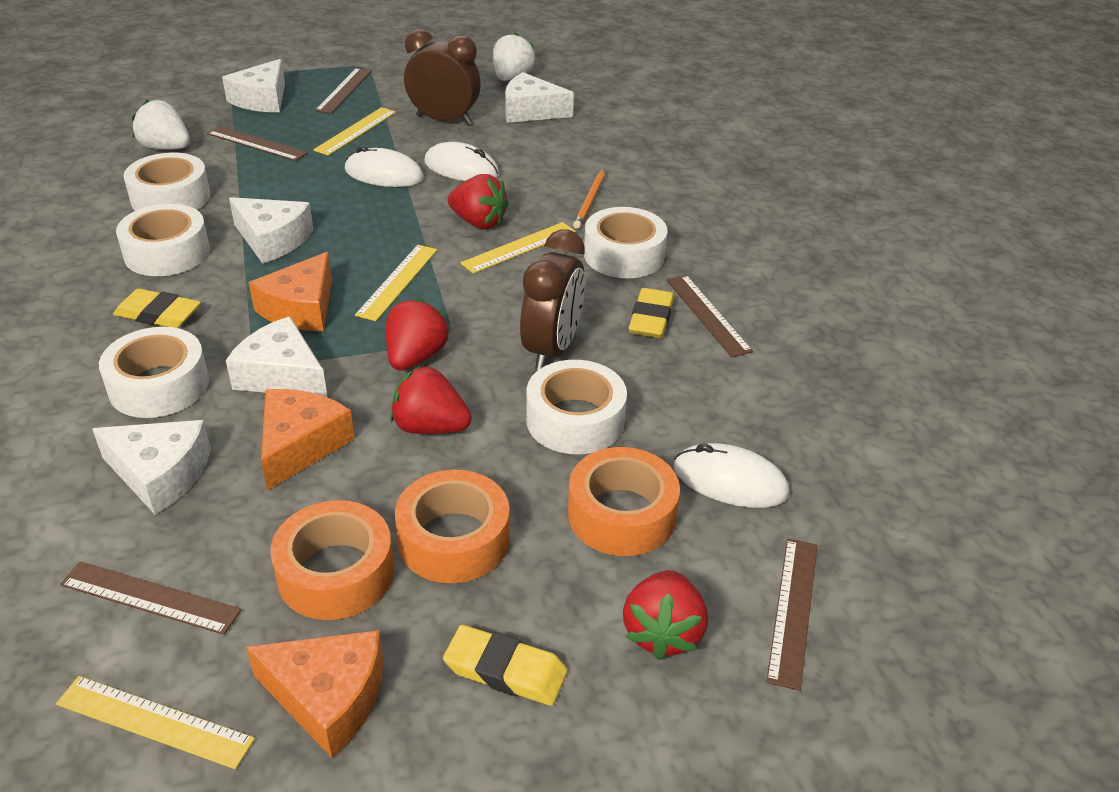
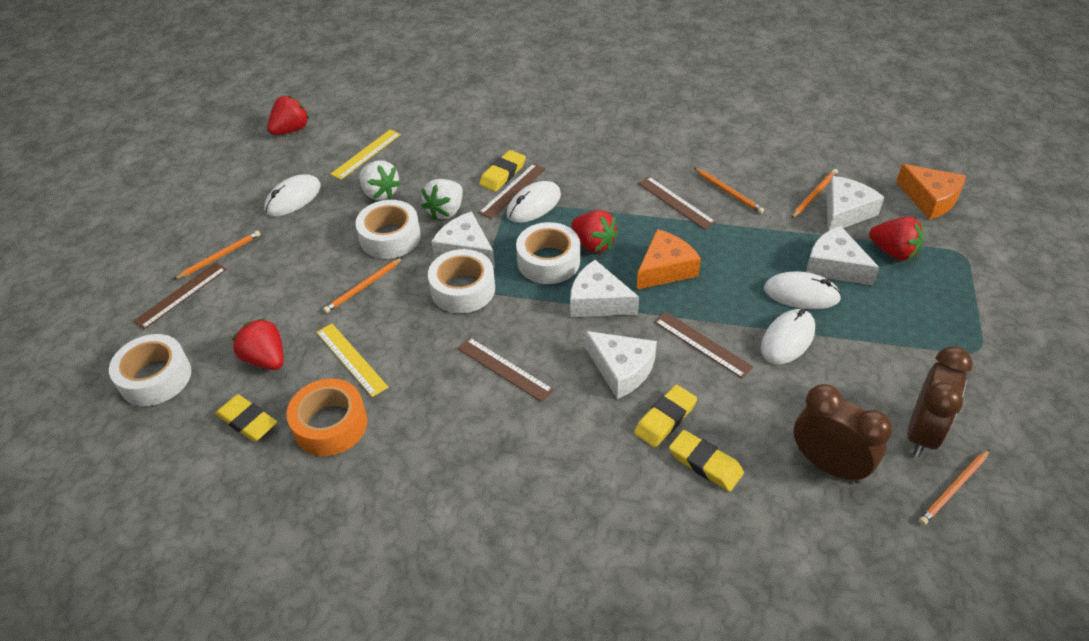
orange cheese: 3 -> 2
orange pencil: 1 -> 5
orange tape: 3 -> 1
white mouse: 3 -> 4
white tape: 5 -> 4
yellow eraser: 3 -> 4
yellow ruler: 4 -> 2

